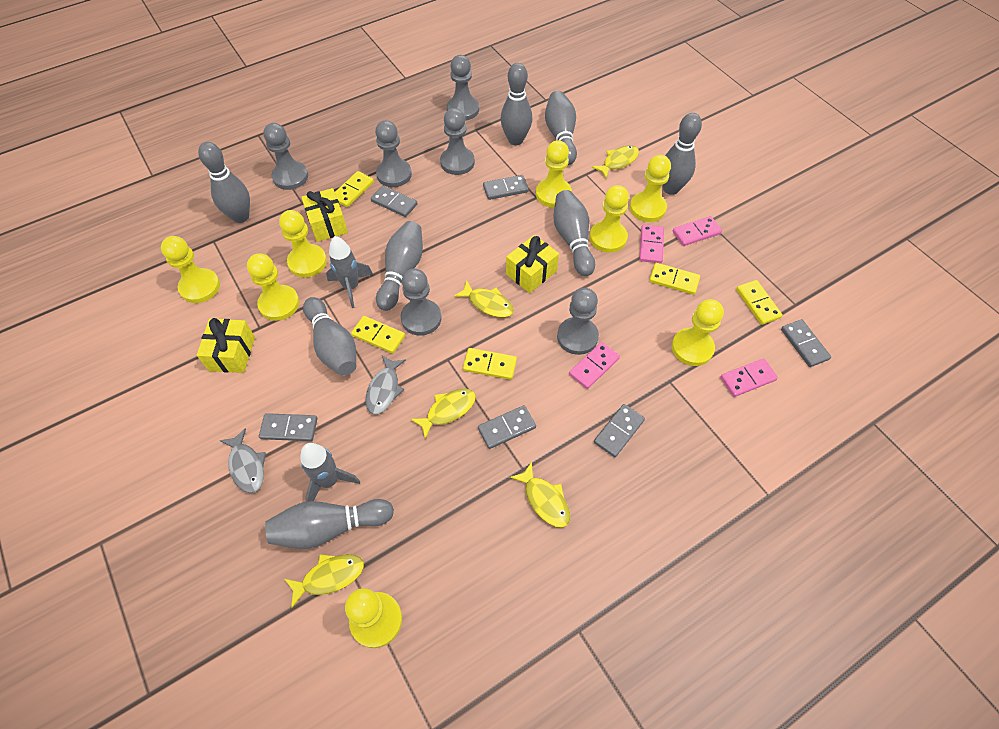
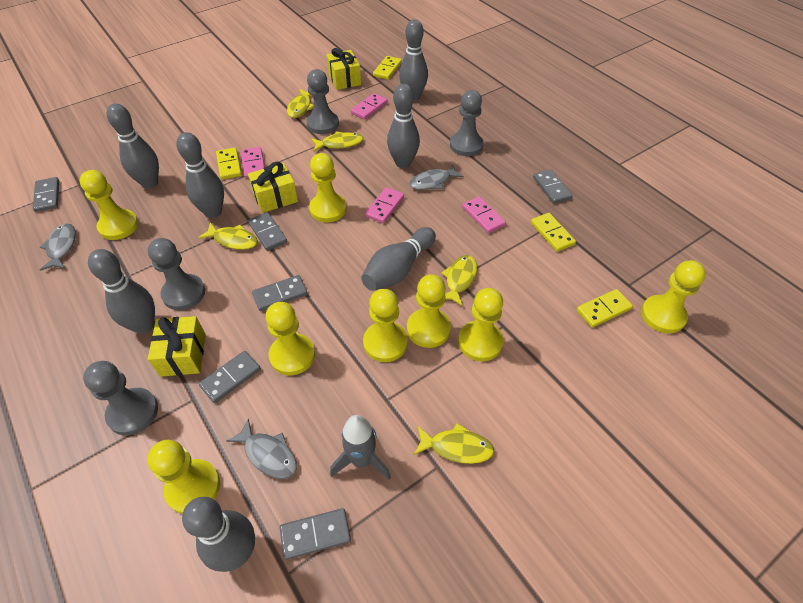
grey bowling pin: 8 -> 7
grey fish: 2 -> 3
grey pawn: 6 -> 4
grey rocket: 2 -> 1
yellow domino: 5 -> 4

